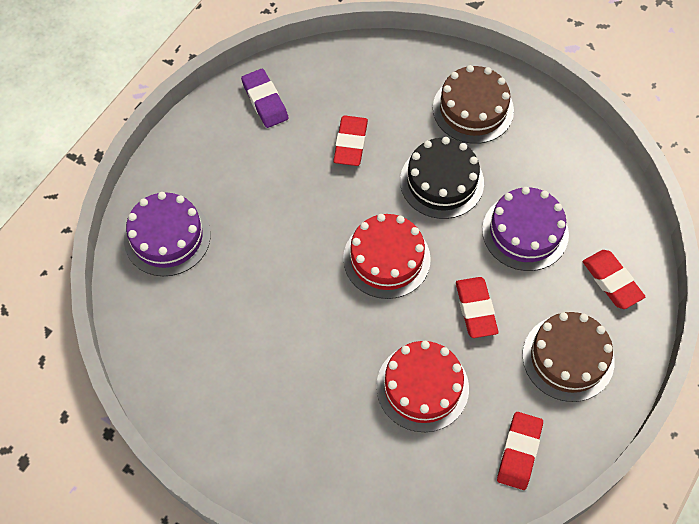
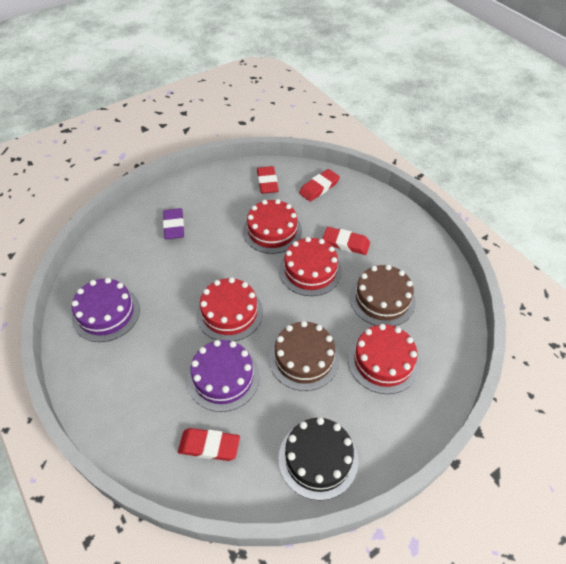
red cake: 2 -> 4

